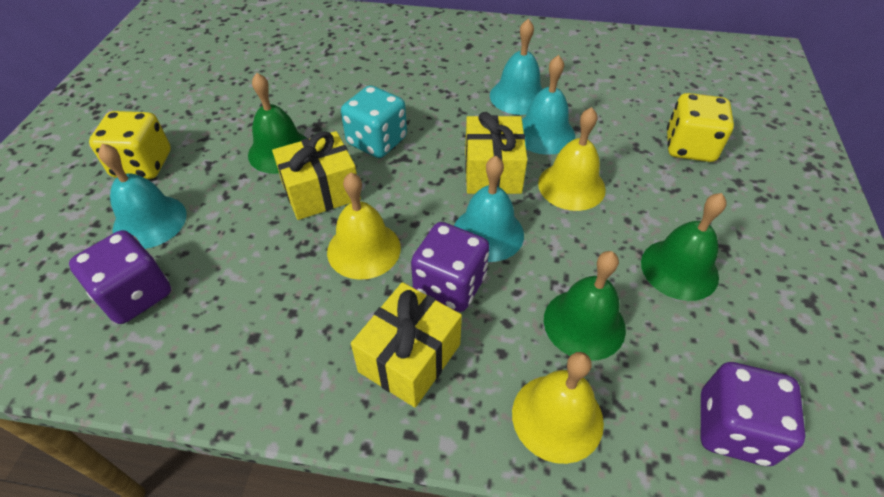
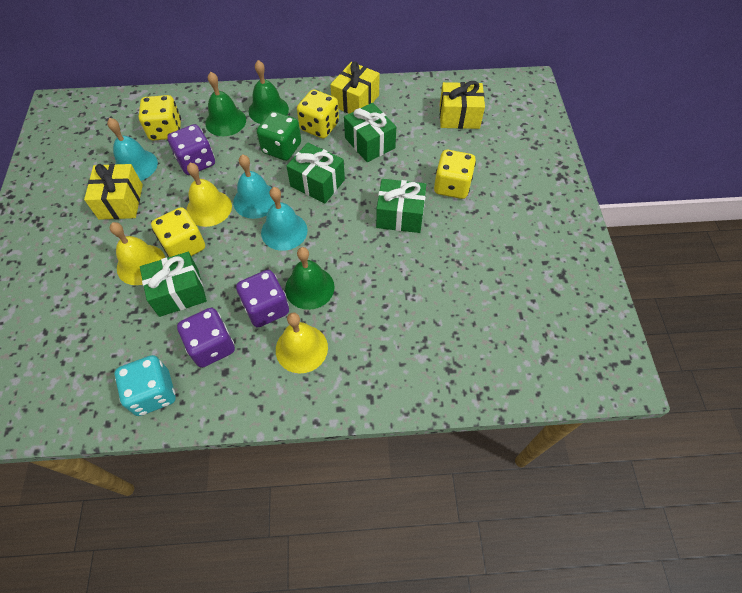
green dice: 0 -> 1
green gift: 0 -> 4
turquoise bell: 4 -> 3
yellow dice: 2 -> 4

